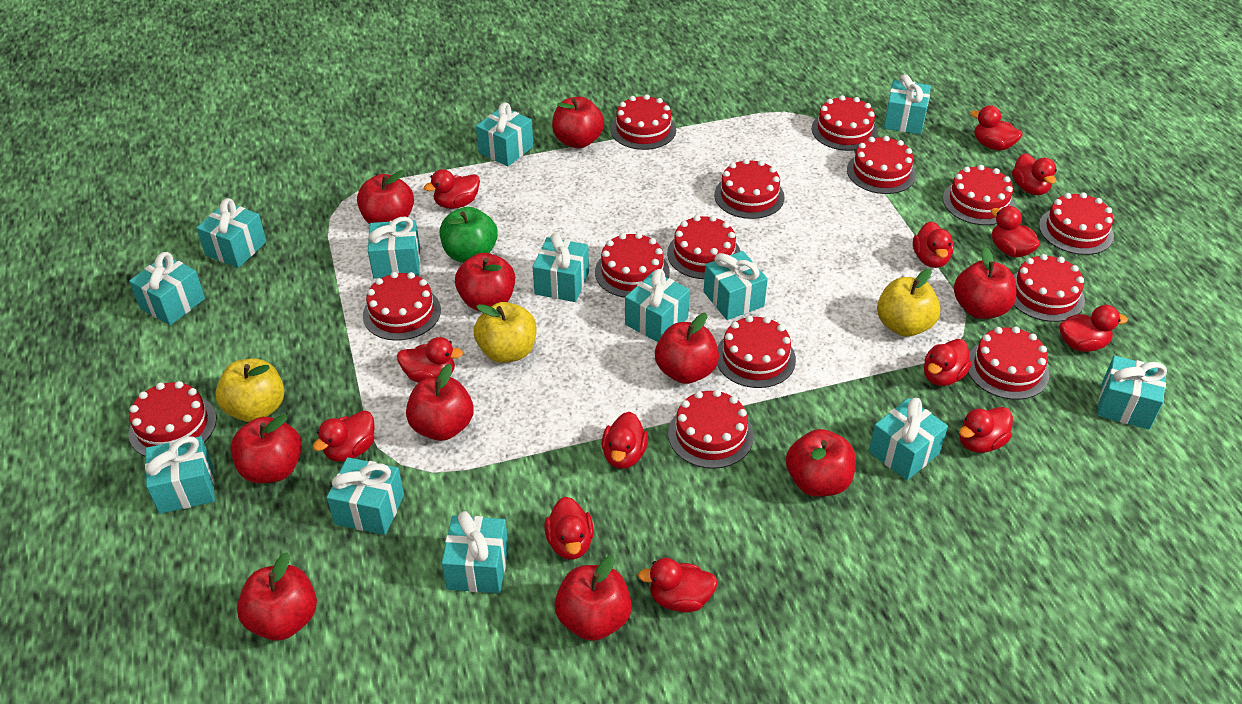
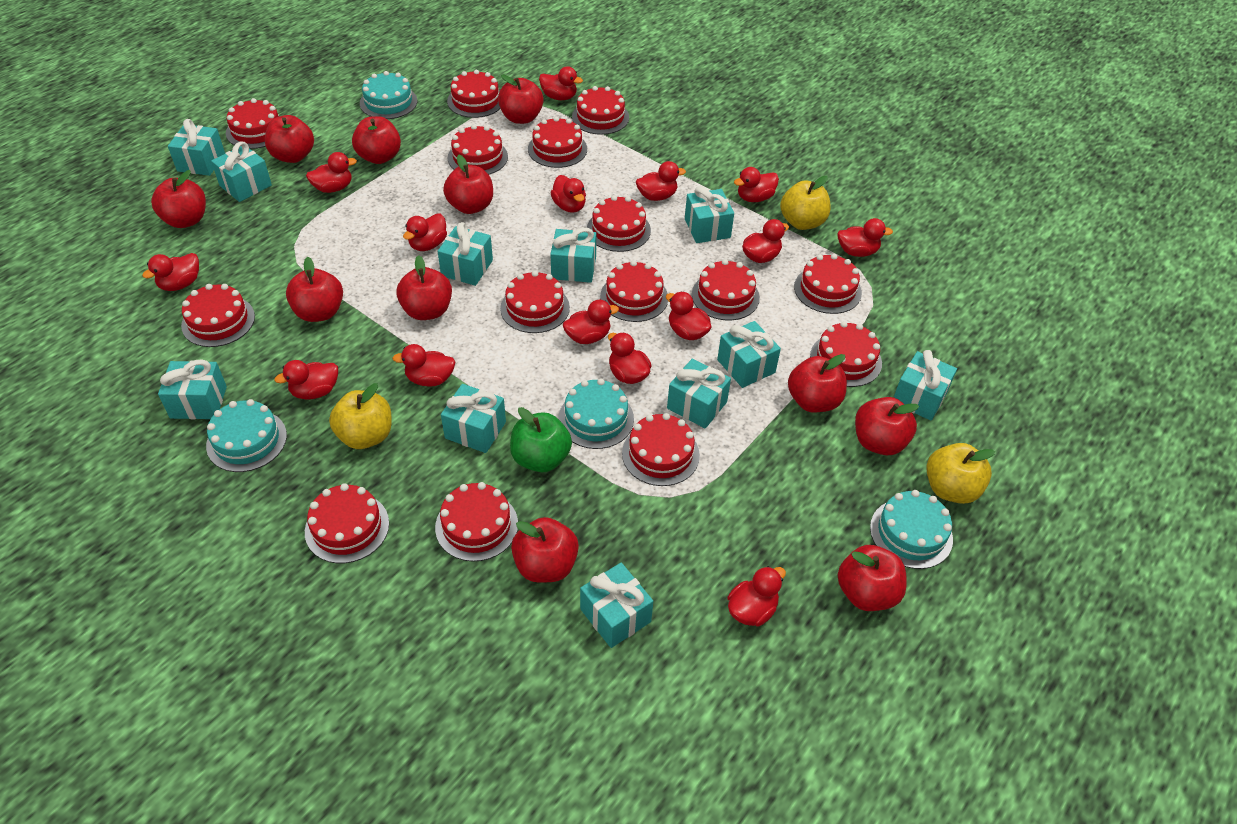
red apple: 10 -> 11
red cake: 14 -> 15
red duck: 13 -> 15
turquoise cake: 0 -> 4
turquoise gift: 13 -> 11

